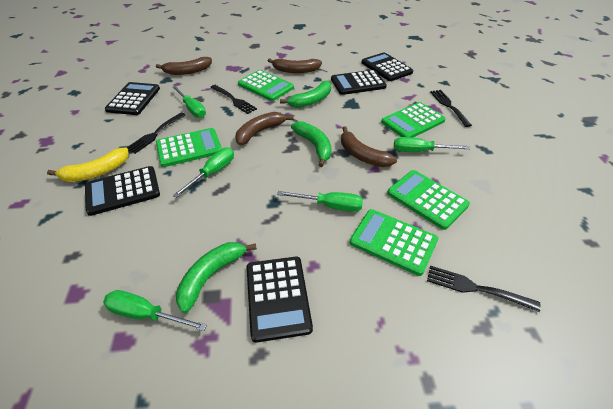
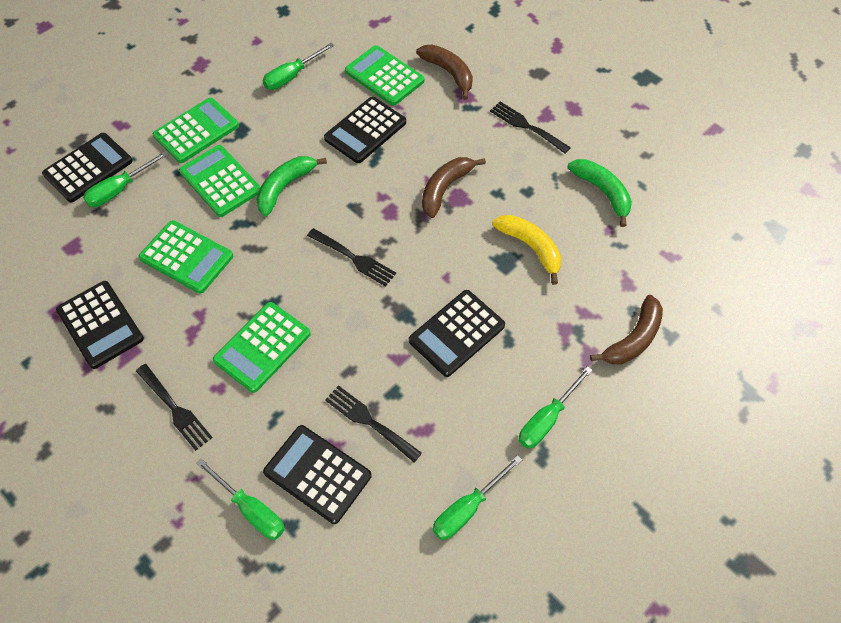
brown banana: 4 -> 3
green banana: 3 -> 2

